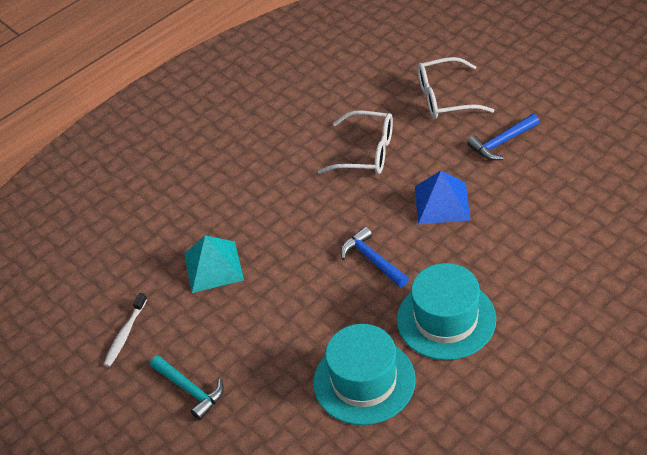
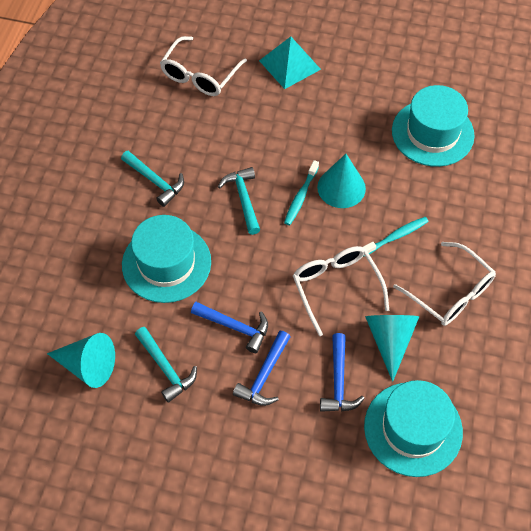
blue hammer: 2 -> 3
blue pyramid: 1 -> 0
turquoise cone: 0 -> 3
turquoise hammer: 1 -> 3
turquoise hat: 2 -> 3
turquoise toothbrush: 0 -> 2
white glasses: 2 -> 3
white toothbrush: 1 -> 0

